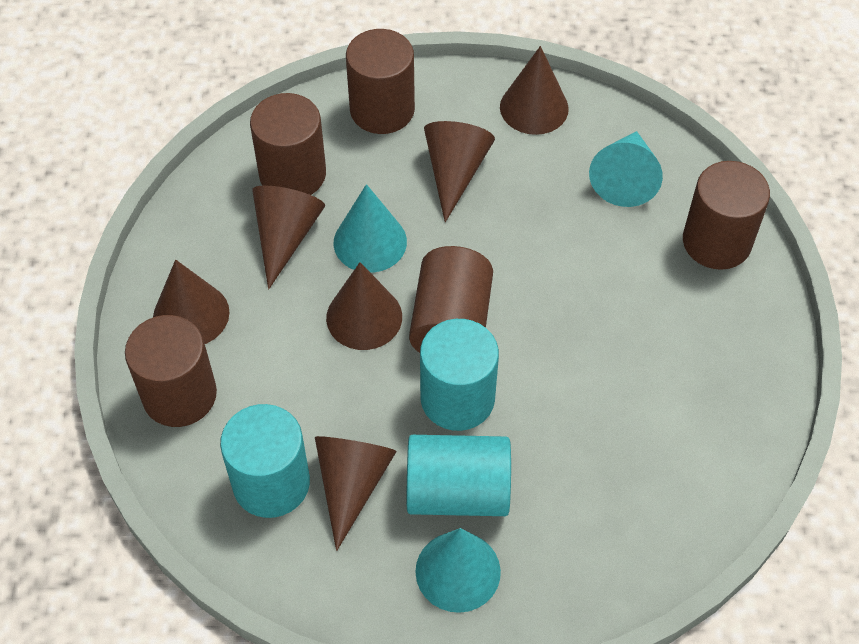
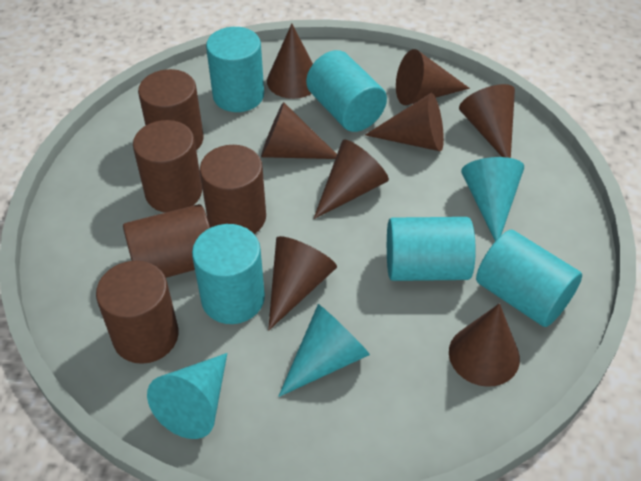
brown cone: 6 -> 8
turquoise cylinder: 3 -> 5

